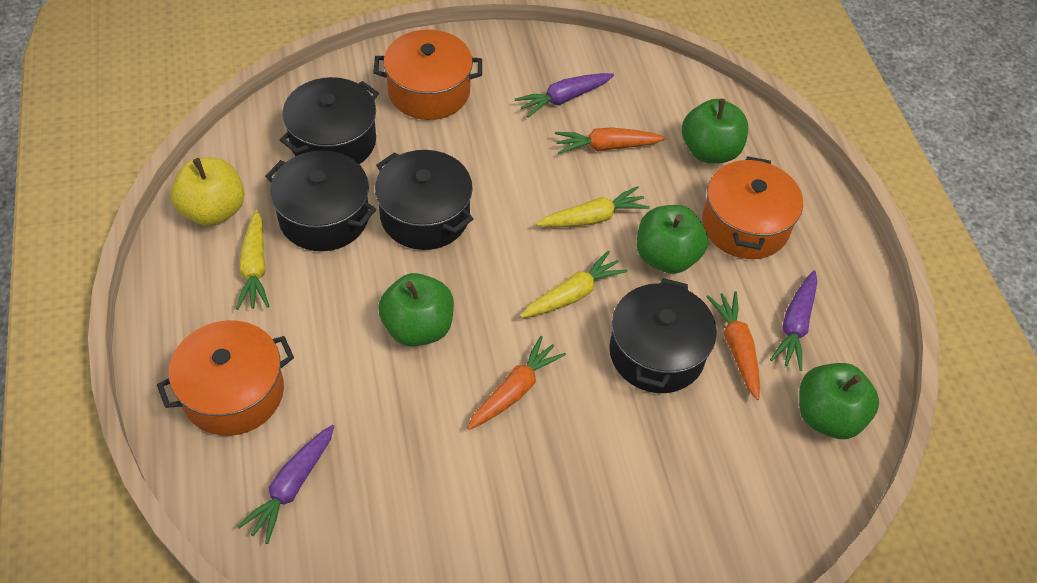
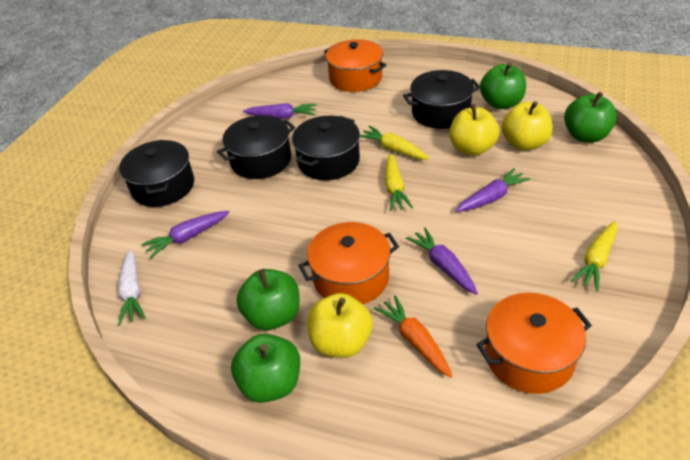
orange carrot: 3 -> 1
purple carrot: 3 -> 4
white carrot: 0 -> 1
yellow apple: 1 -> 3

